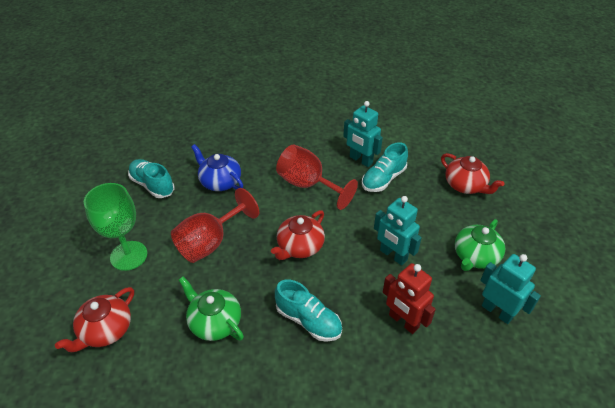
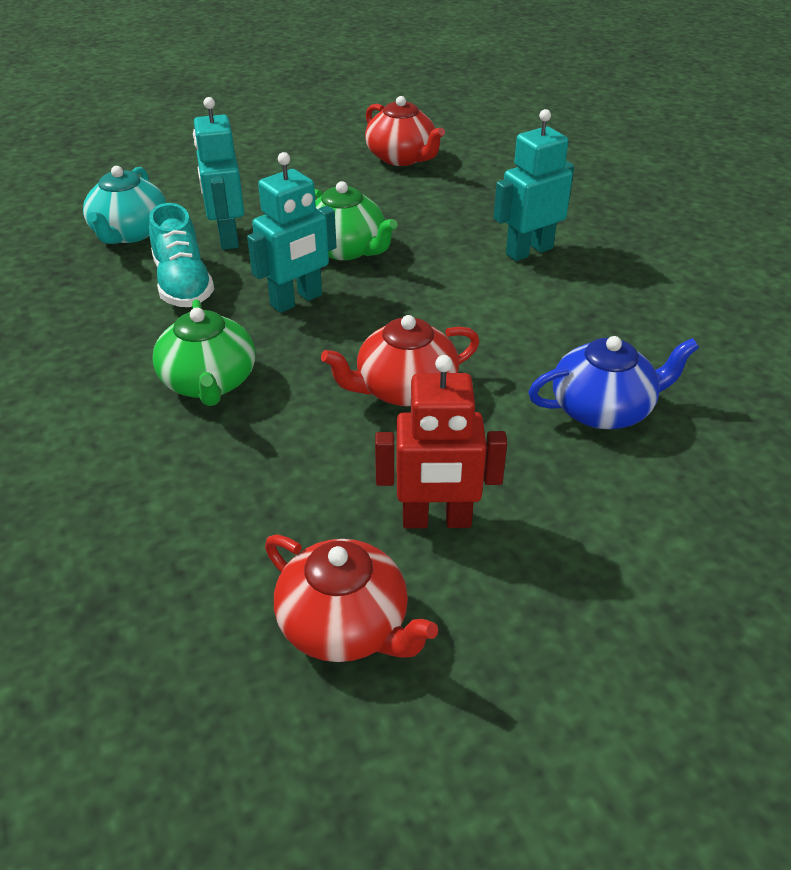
green goblet: 1 -> 0
red goblet: 2 -> 0
turquoise shoe: 3 -> 1
turquoise teapot: 0 -> 1

